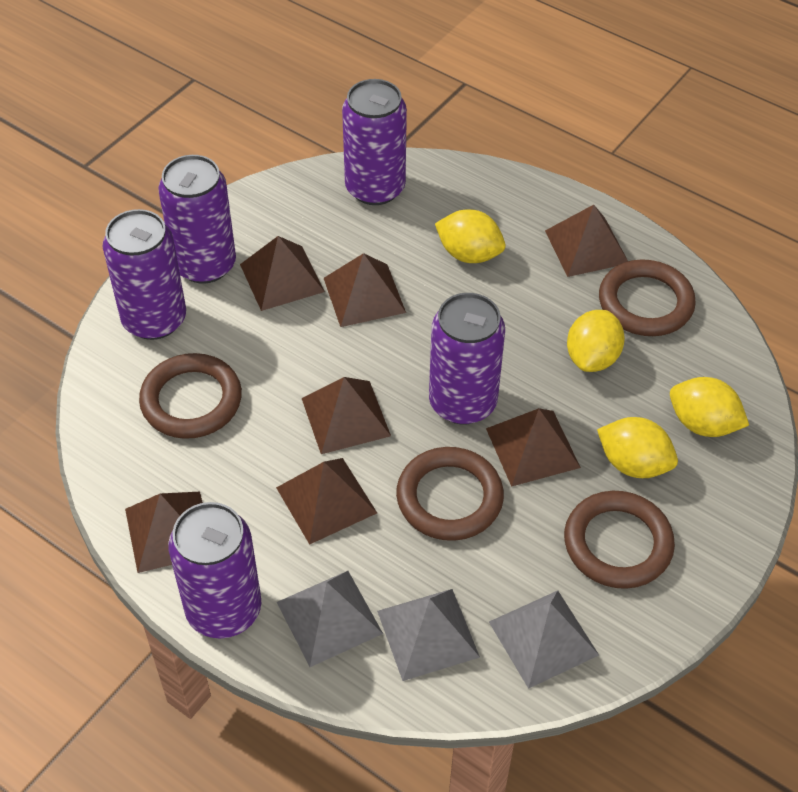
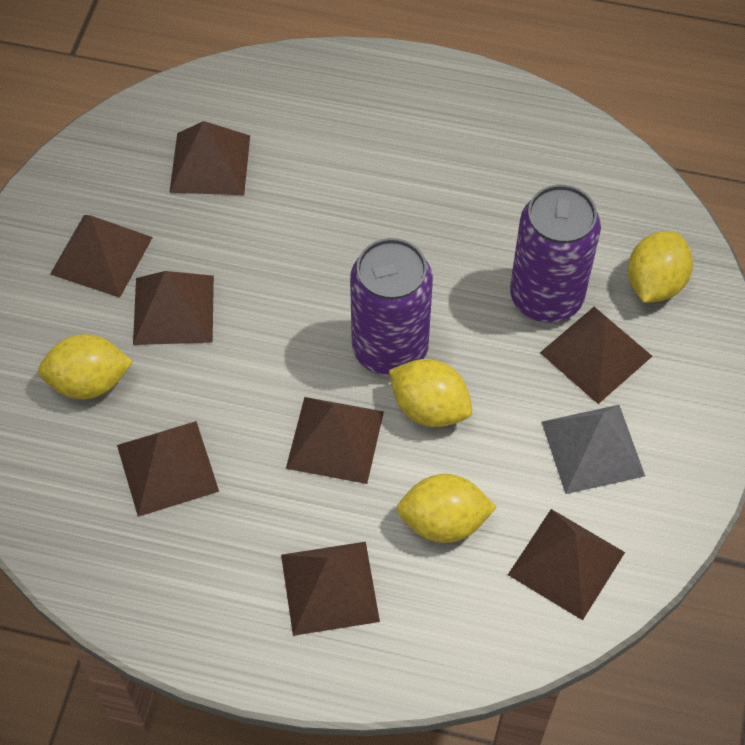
brown pyramid: 7 -> 8
brown ring: 4 -> 0
grey pyramid: 3 -> 1
purple can: 5 -> 2

